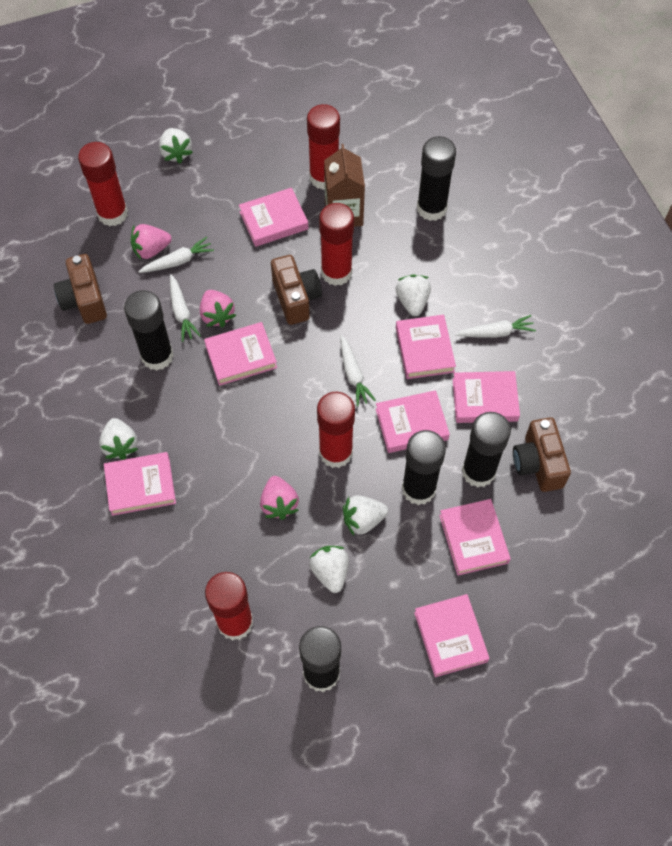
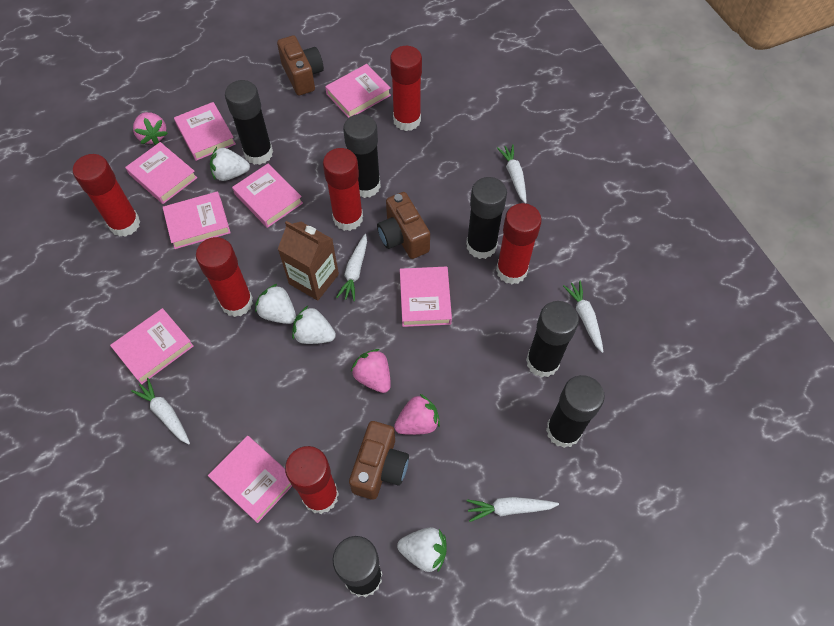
black glue stick: 5 -> 6
red glue stick: 5 -> 6
white carrot: 4 -> 5
white strawberry: 5 -> 4

